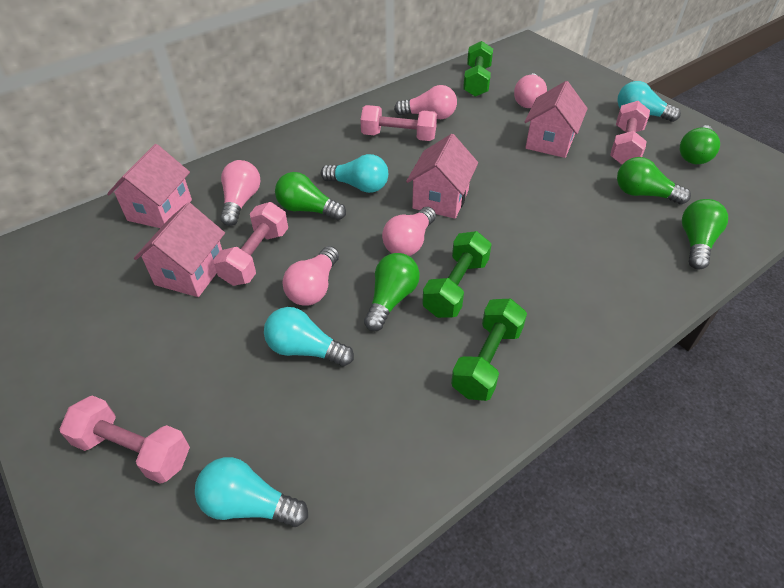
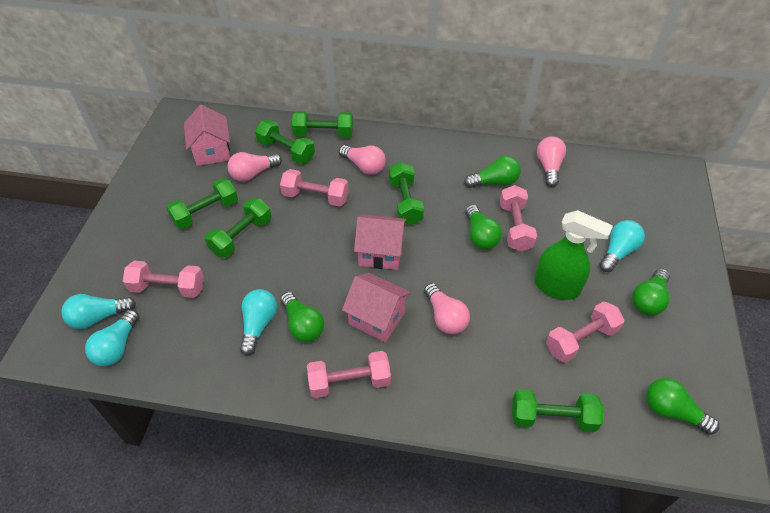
green dumbbell: 3 -> 6
green spray bottle: 0 -> 1
pink dumbbell: 4 -> 5
pink house: 4 -> 3
pink light bulb: 5 -> 4

